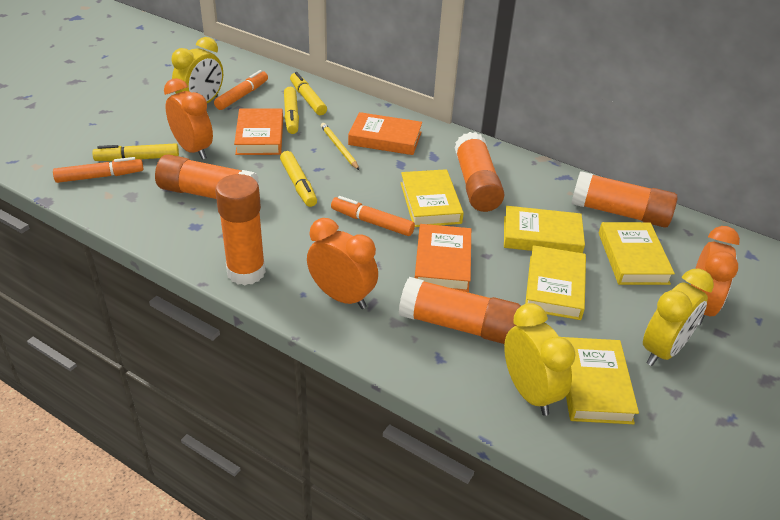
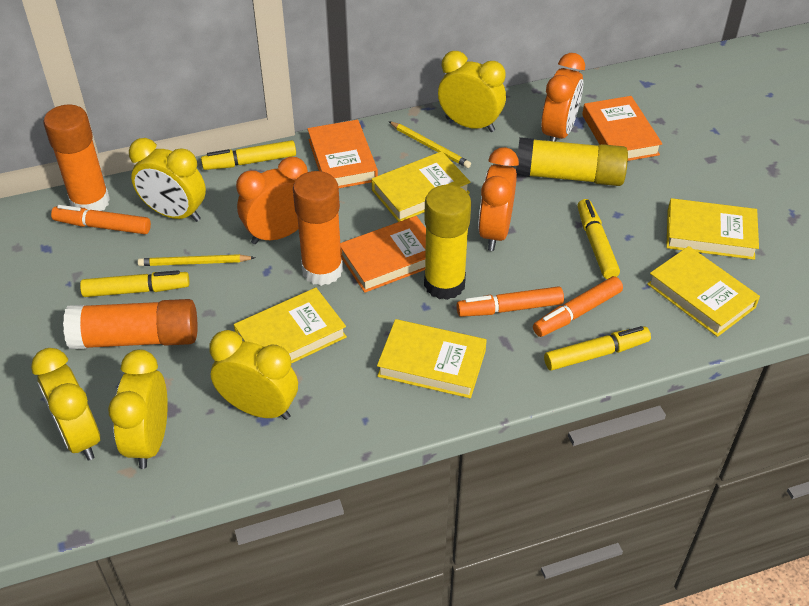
orange glue stick: 5 -> 3
yellow clock: 3 -> 5
yellow glue stick: 0 -> 2
yellow pencil: 1 -> 2

